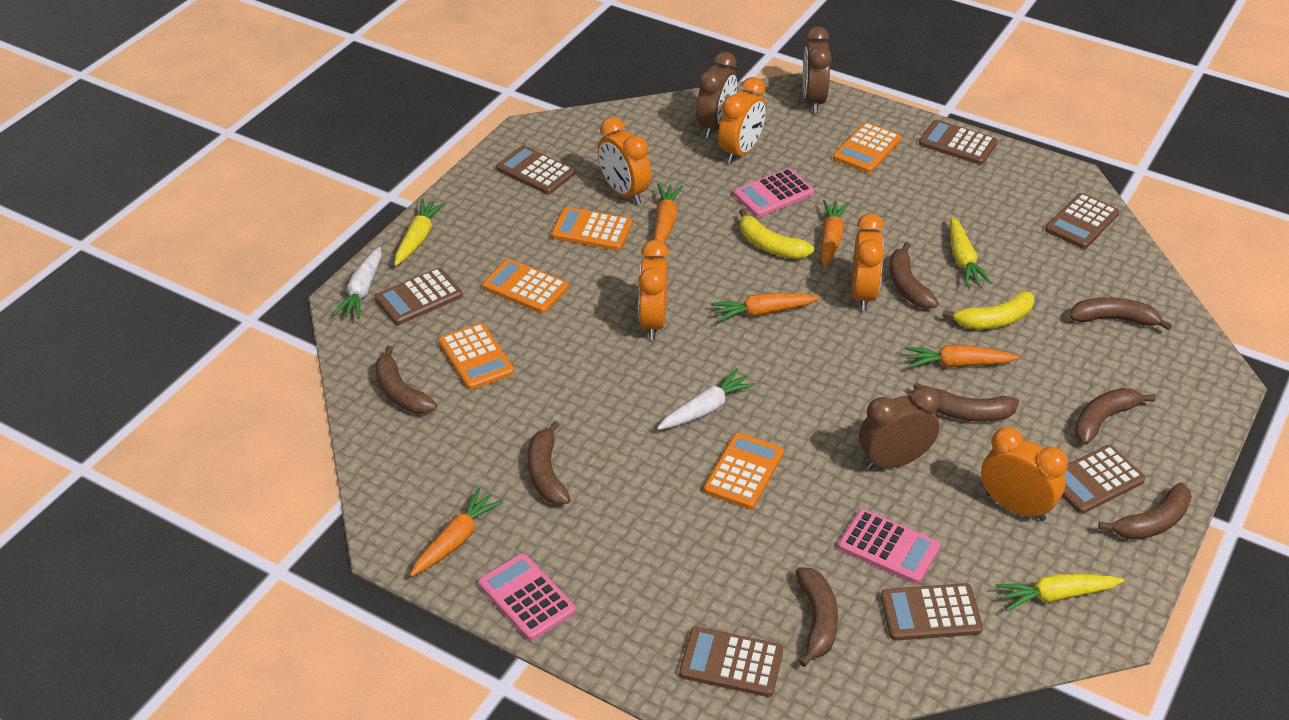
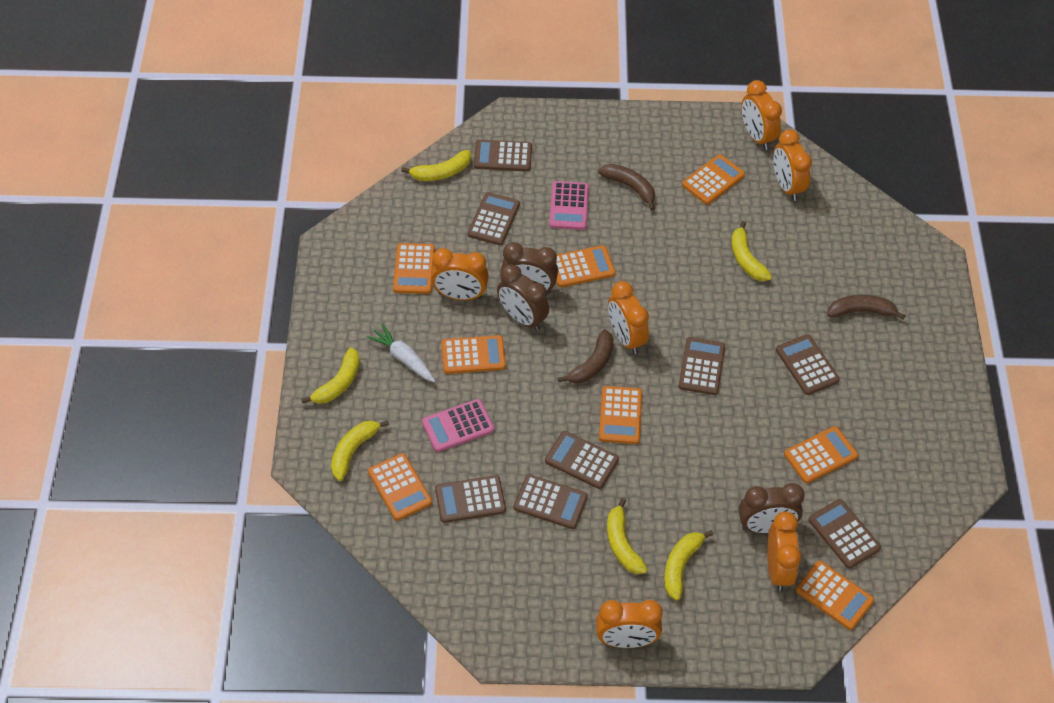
brown banana: 8 -> 3
brown calculator: 7 -> 8
orange calculator: 5 -> 8
orange carrot: 5 -> 0
orange clock: 5 -> 6
pink calculator: 3 -> 2
white carrot: 2 -> 1
yellow banana: 2 -> 6
yellow carrot: 3 -> 0

